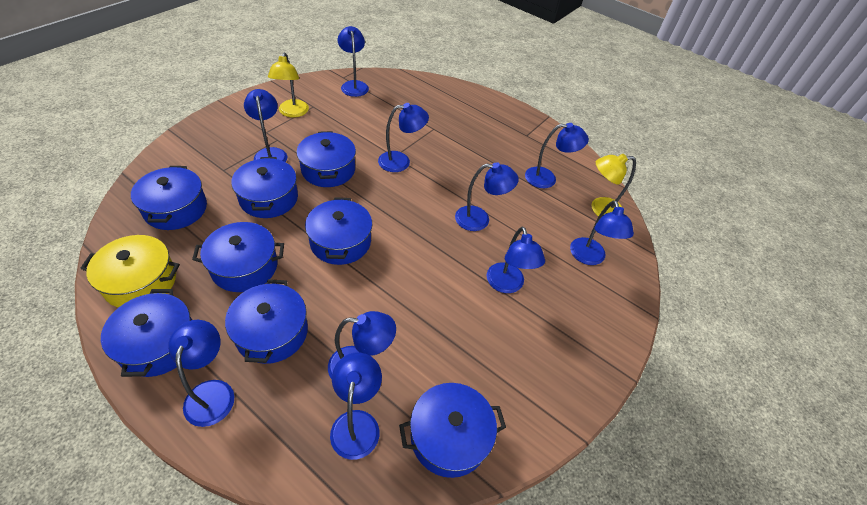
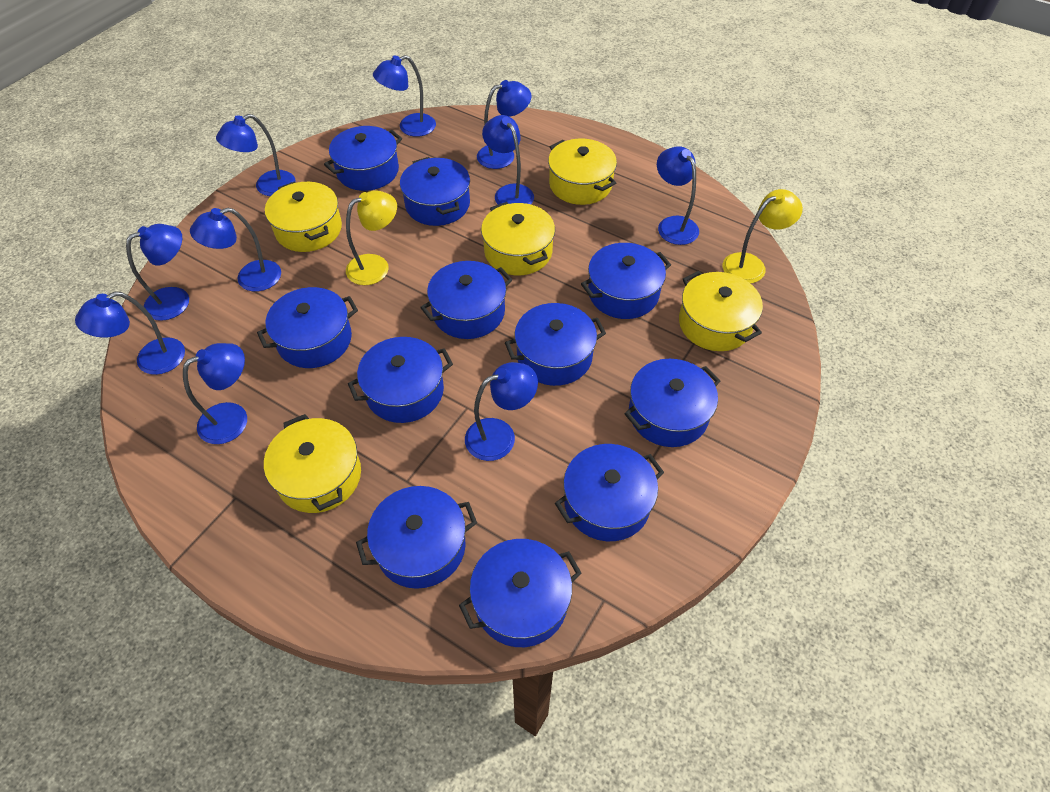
blue pot: 8 -> 11
yellow pot: 1 -> 5

